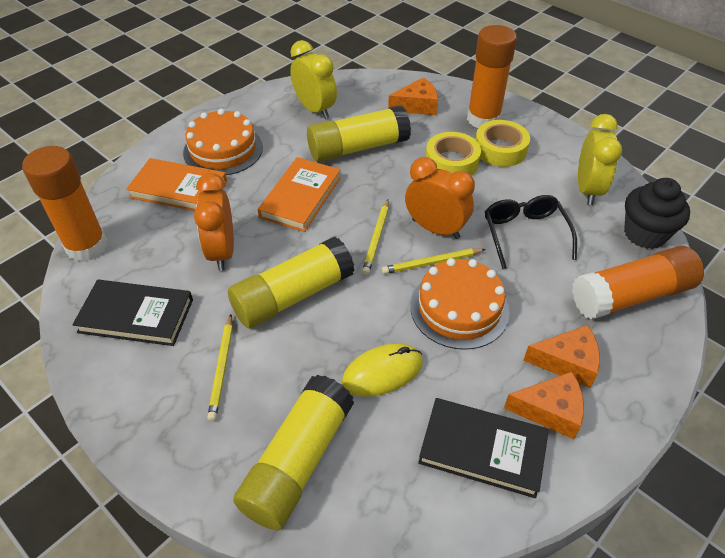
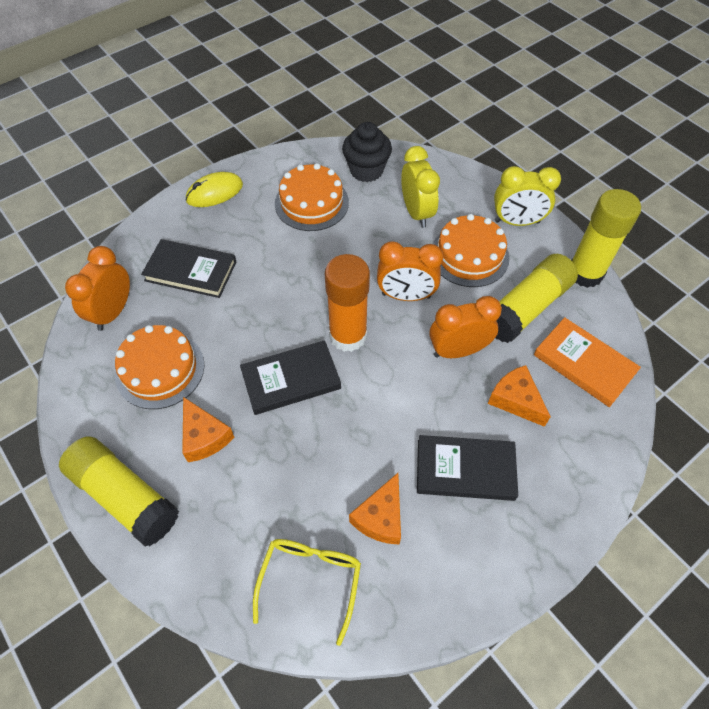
black book: 2 -> 3
black glasses: 1 -> 0
orange book: 2 -> 1
orange cake: 2 -> 3
orange clock: 2 -> 3
orange glue stick: 3 -> 1
yellow glasses: 0 -> 1
yellow pencil: 3 -> 0
yellow tape: 2 -> 0

